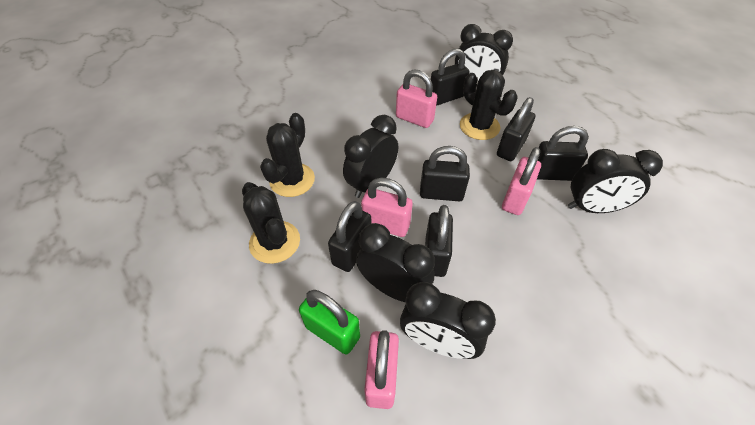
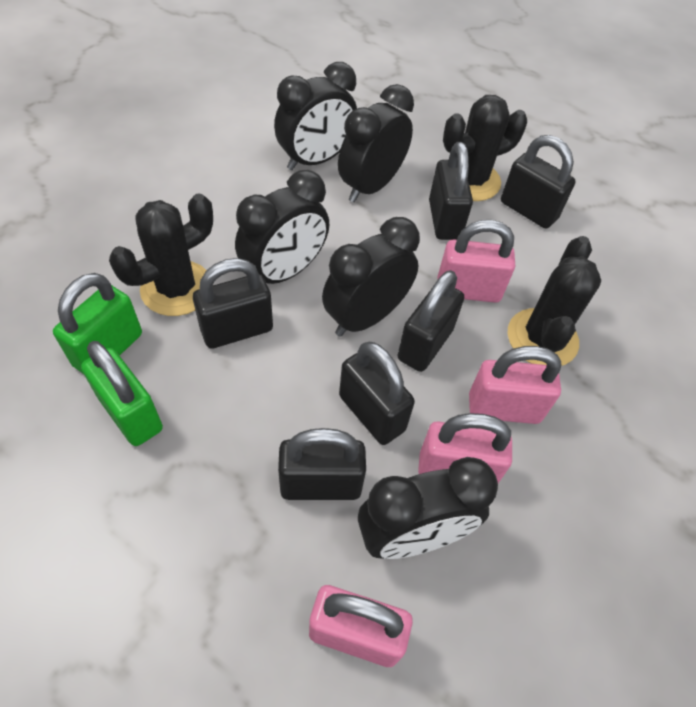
green padlock: 1 -> 2

